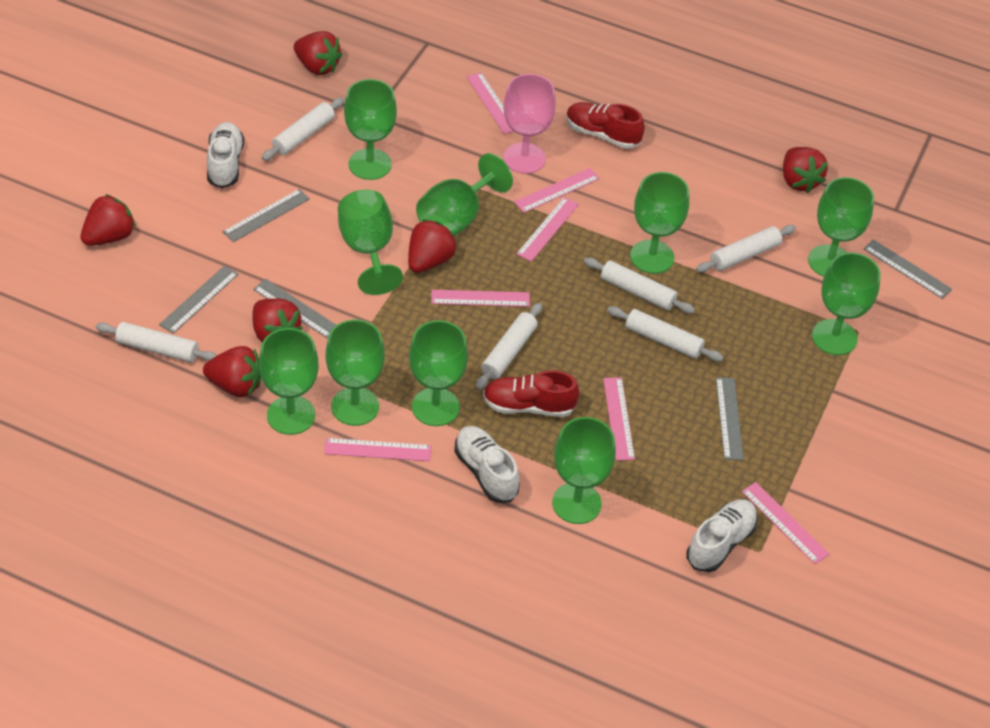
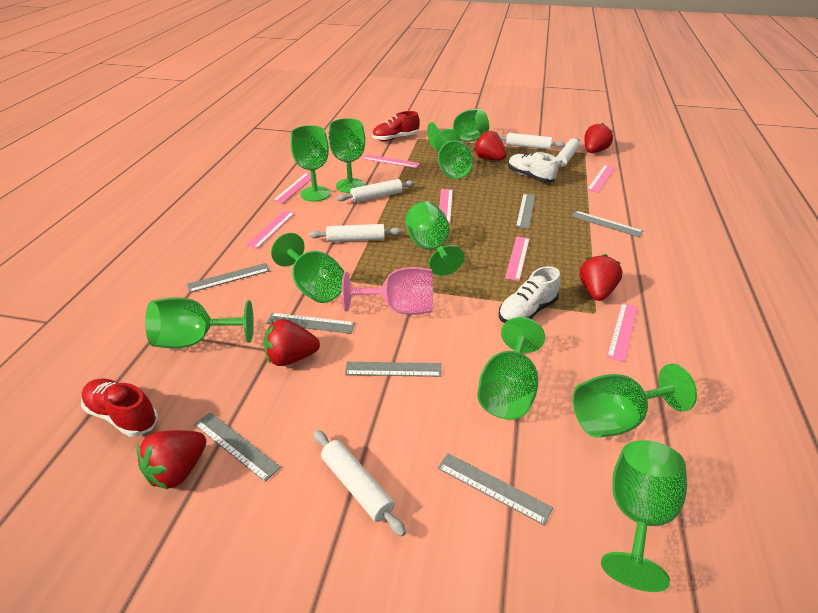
grey ruler: 5 -> 7
red strawberry: 6 -> 5
white rolling pin: 6 -> 5
white shoe: 3 -> 2

